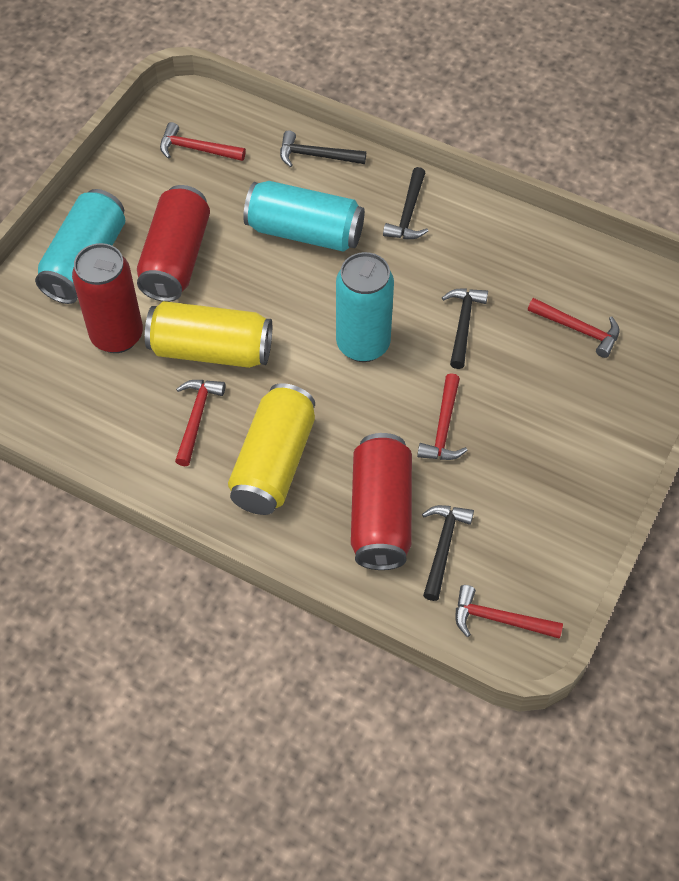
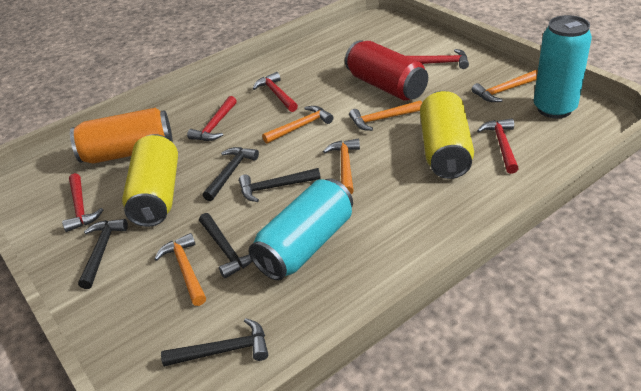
black hammer: 4 -> 5
orange can: 0 -> 1
orange hammer: 0 -> 5
red can: 3 -> 1
turquoise can: 3 -> 2

